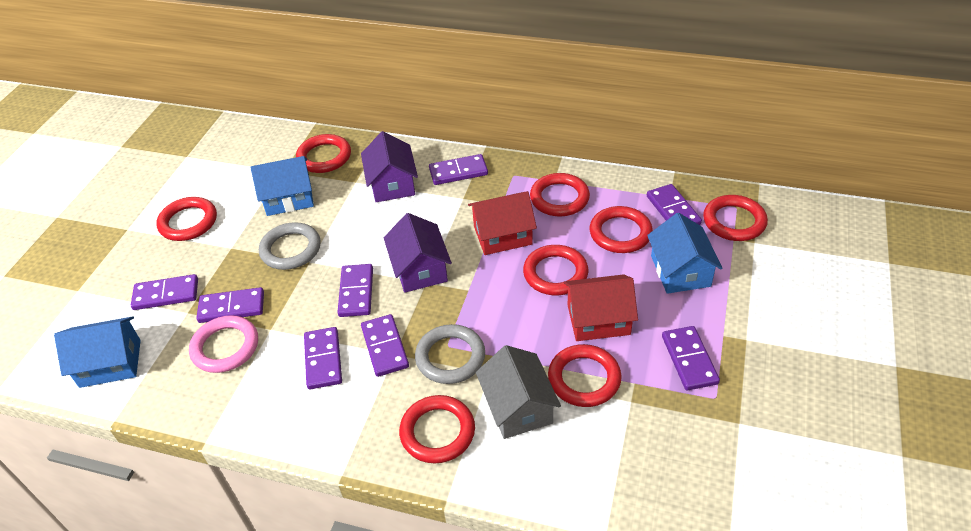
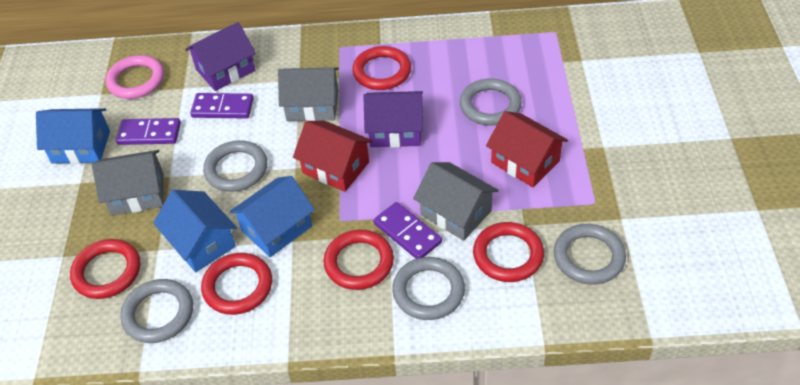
grey house: 1 -> 3
grey ring: 2 -> 5
purple domino: 8 -> 3
red ring: 8 -> 5

